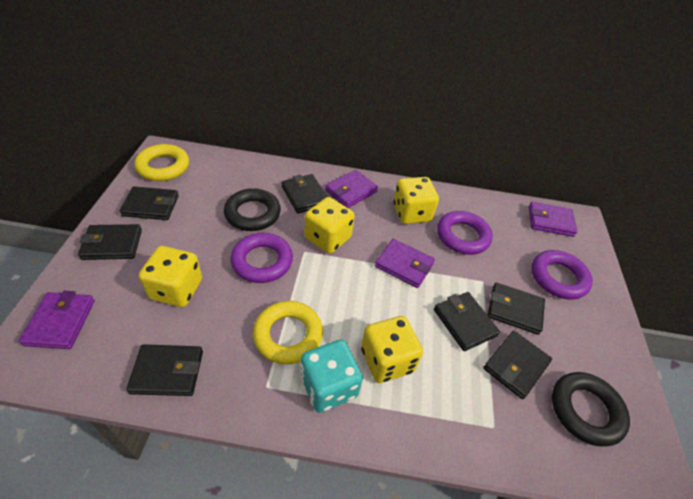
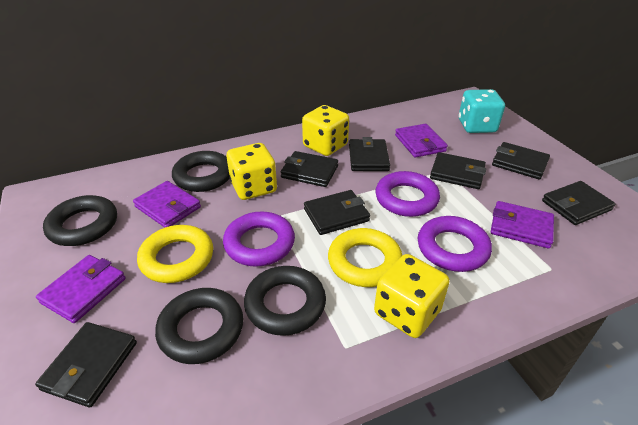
black ring: 2 -> 4
yellow dice: 4 -> 3

